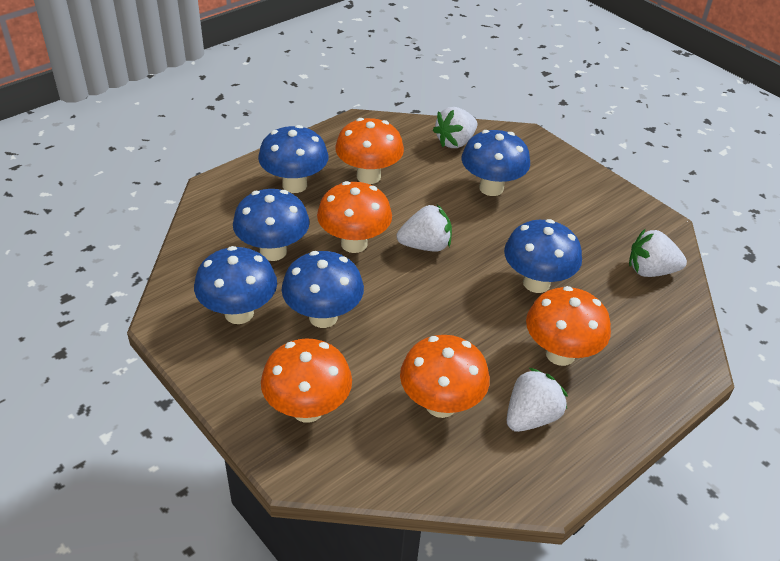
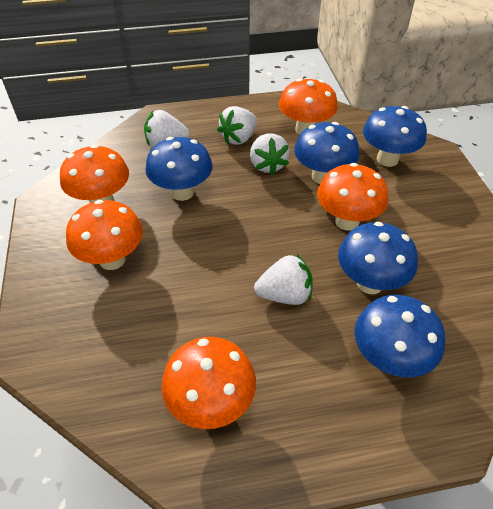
blue mushroom: 6 -> 5

